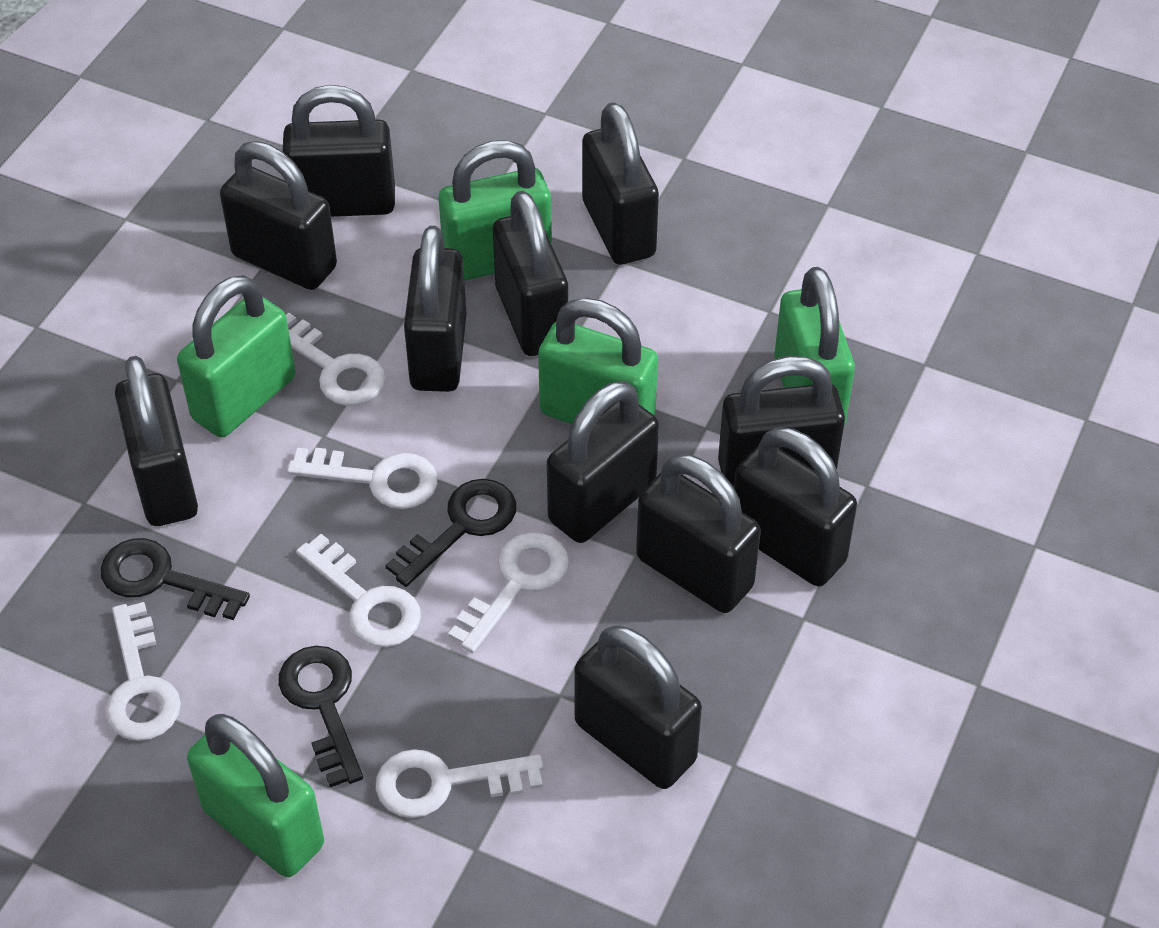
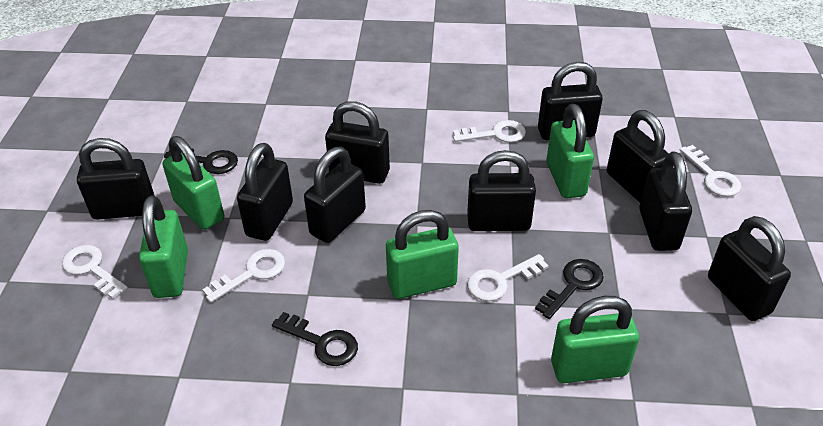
black padlock: 11 -> 9
white key: 6 -> 5

